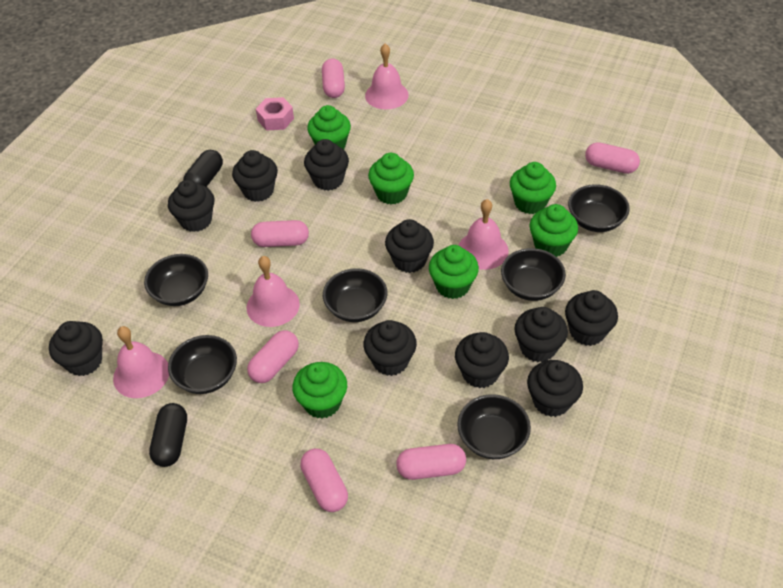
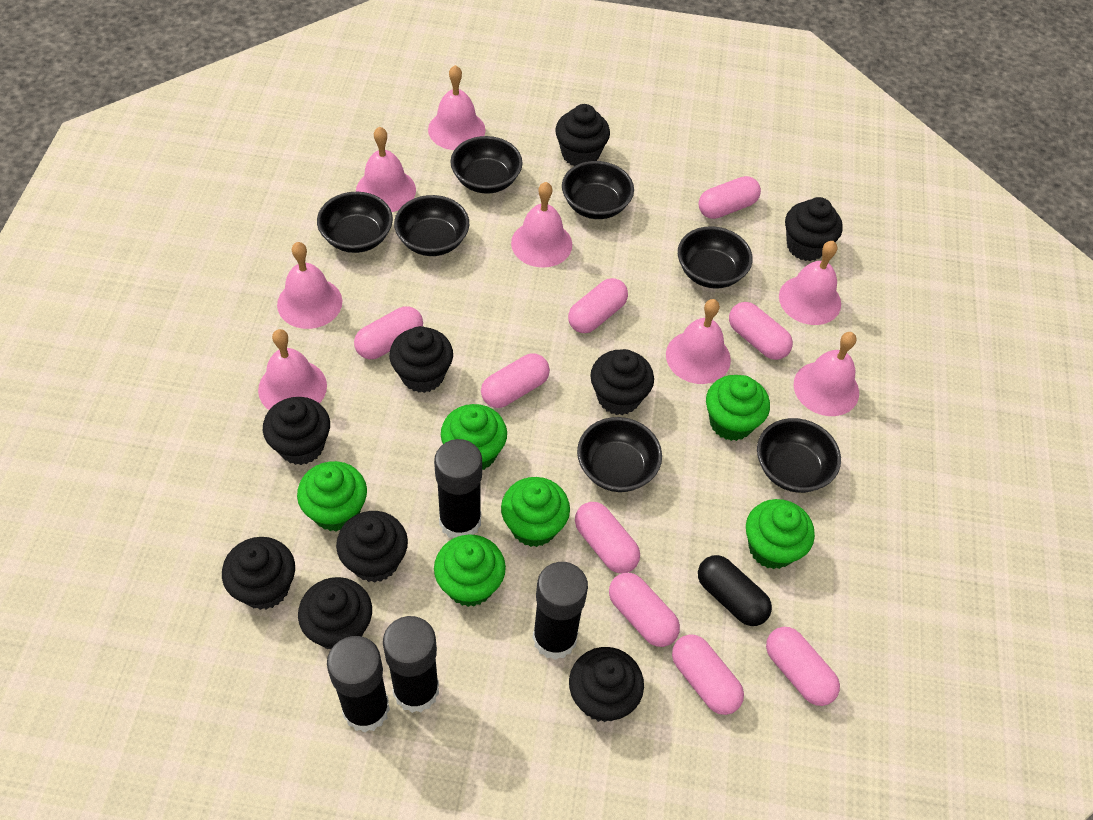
black bowl: 6 -> 7
black capsule: 2 -> 1
black cupcake: 10 -> 9
black glue stick: 0 -> 4
pink bell: 4 -> 8
pink capsule: 6 -> 9
pink nut: 1 -> 0

